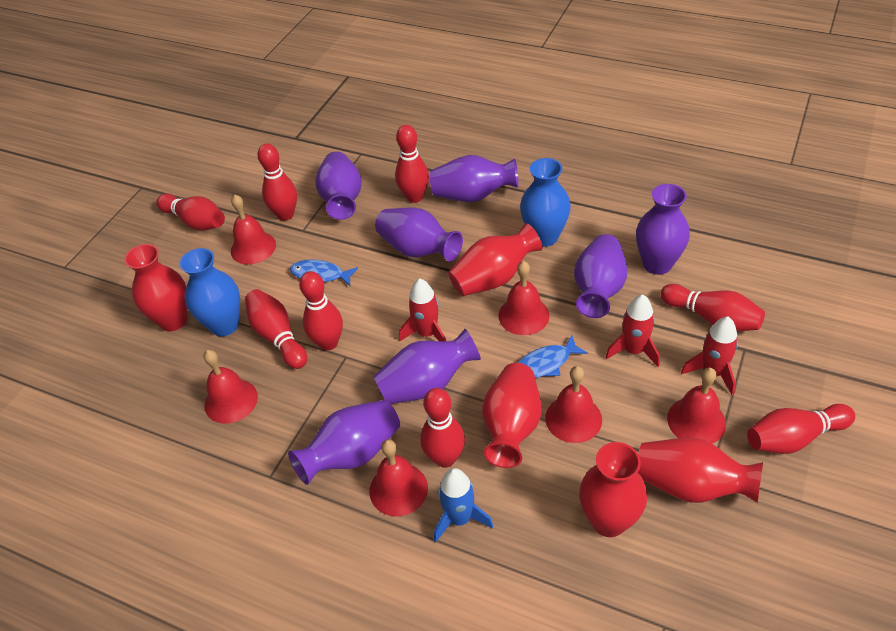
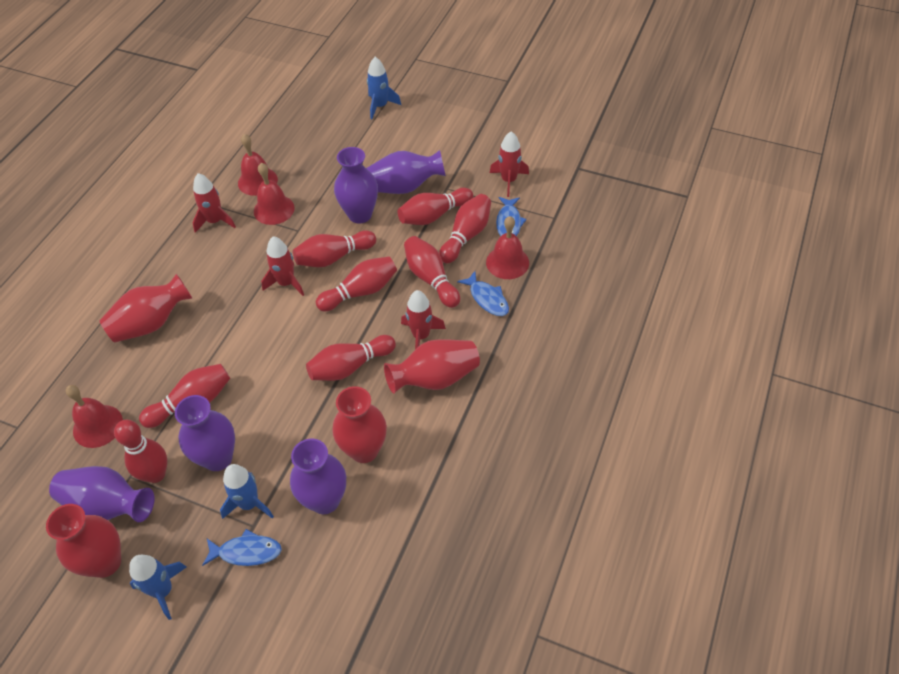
blue fish: 2 -> 3
blue rocket: 1 -> 3
blue vase: 2 -> 0
purple vase: 7 -> 5
red bell: 6 -> 4
red rocket: 3 -> 4
red vase: 5 -> 4

